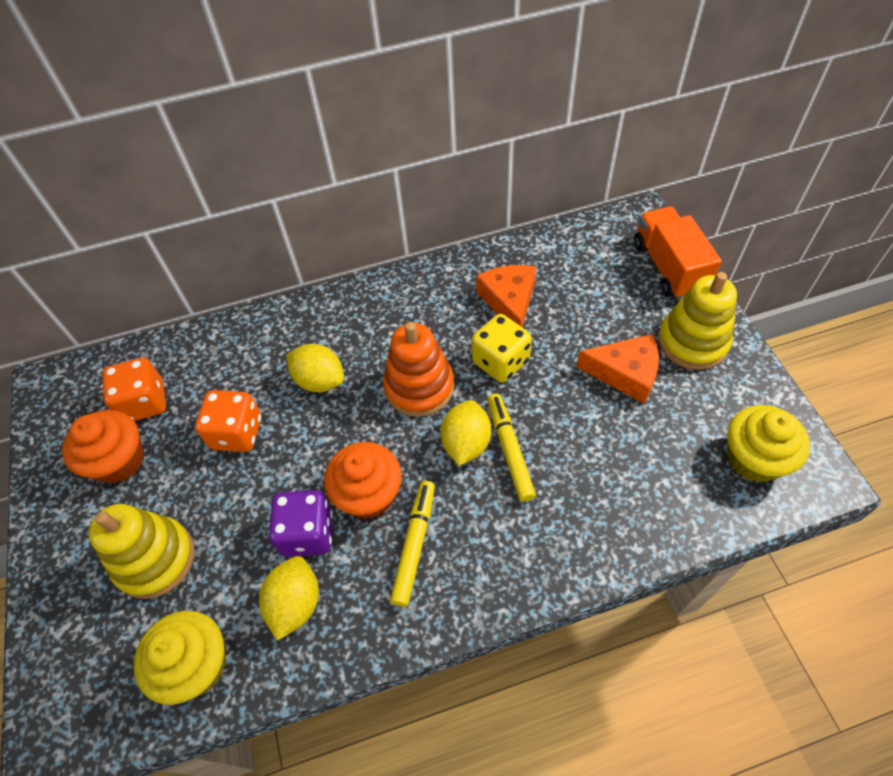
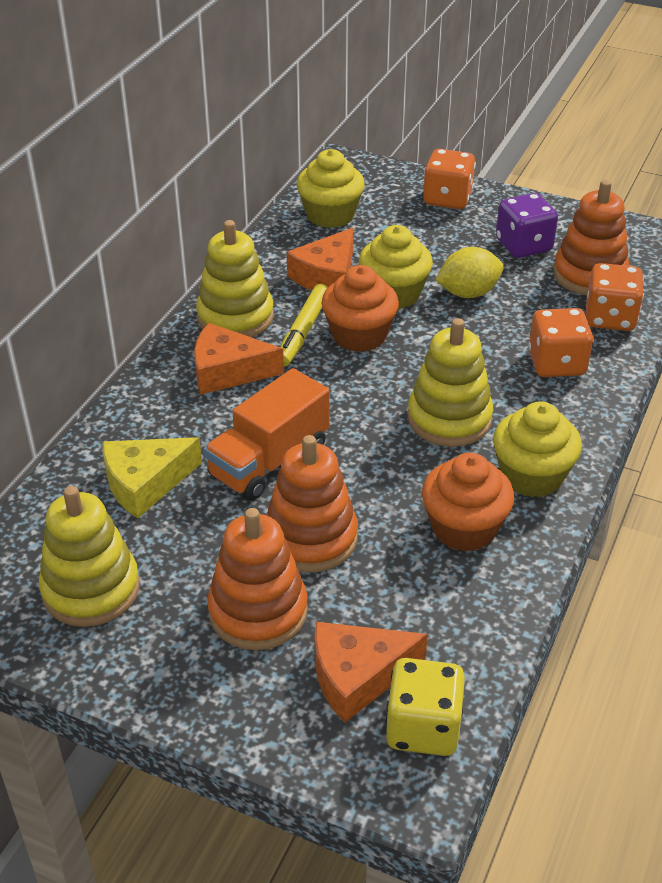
orange cheese: 2 -> 3
orange dice: 2 -> 3
orange stacking toy: 1 -> 3
yellow cheese: 0 -> 1
yellow cupcake: 2 -> 3
yellow lemon: 3 -> 1
yellow marker: 2 -> 1
yellow stacking toy: 2 -> 3

